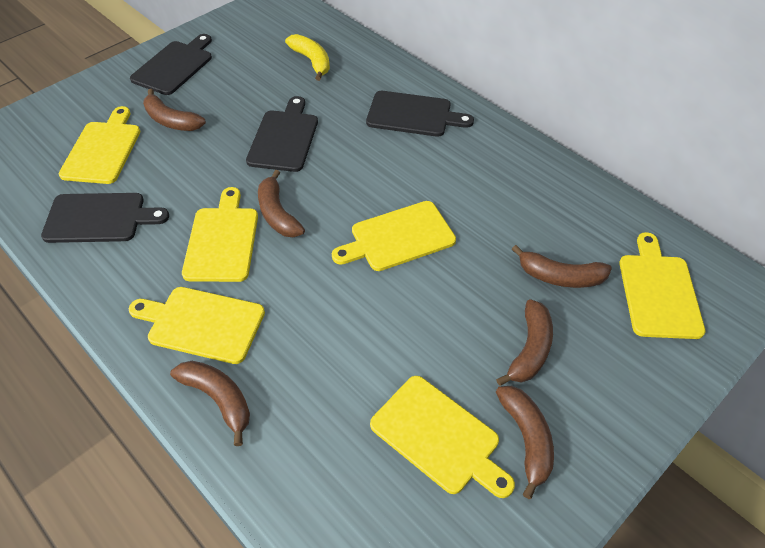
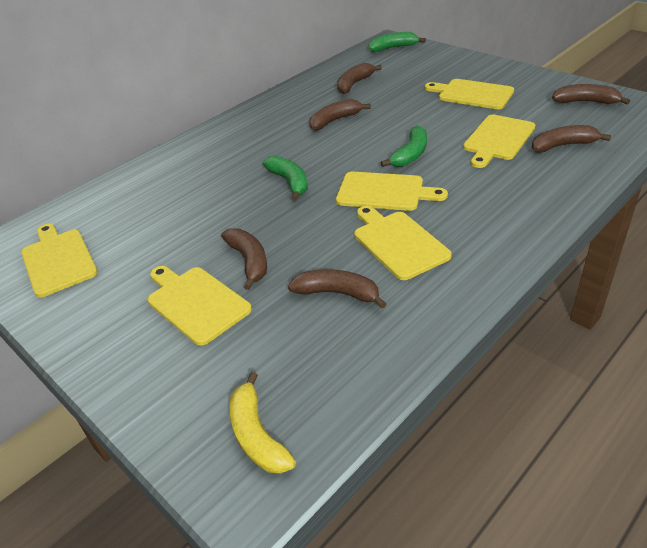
black cutting board: 4 -> 0
green banana: 0 -> 3

